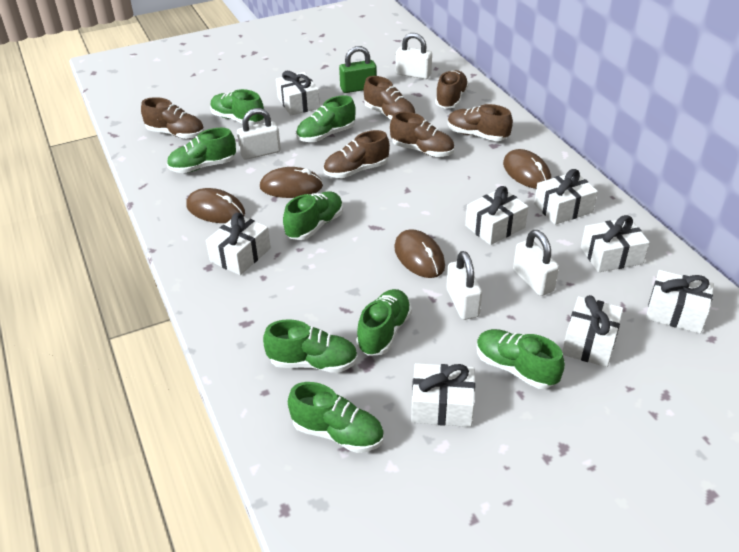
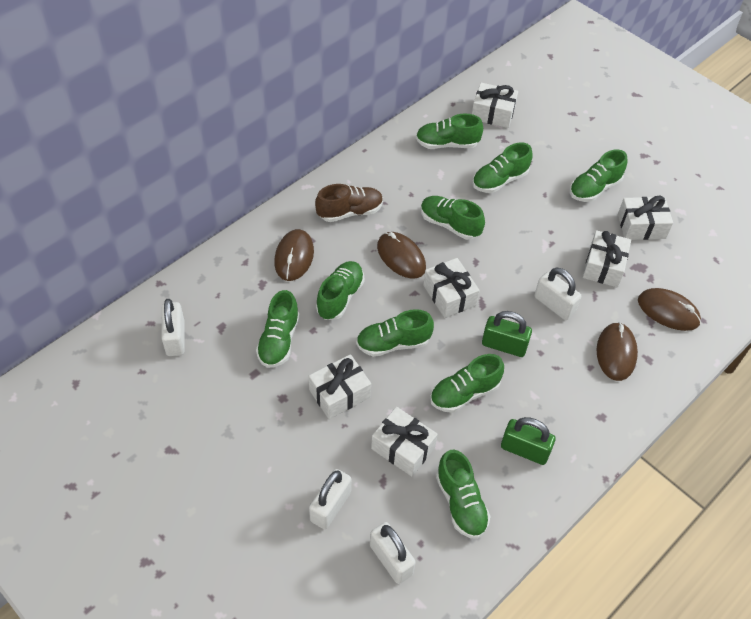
brown shoe: 6 -> 1
green padlock: 1 -> 2
green shoe: 8 -> 9
white gift: 8 -> 6

